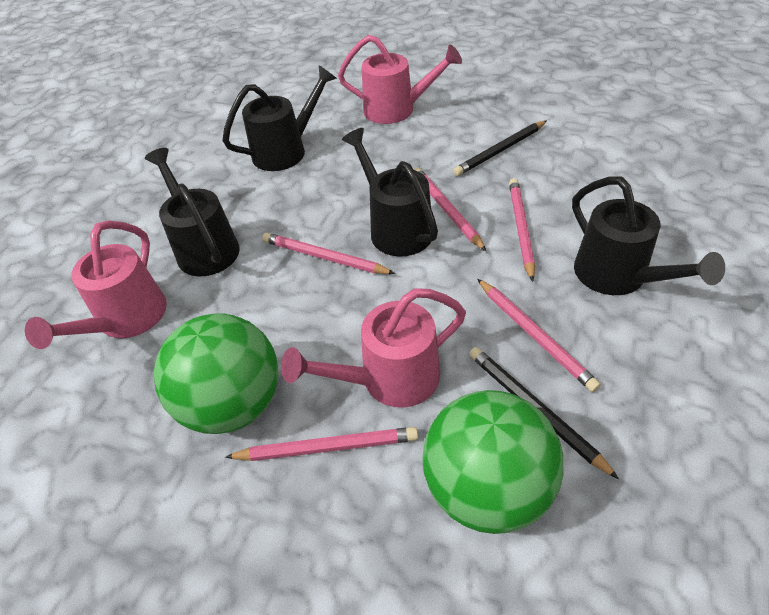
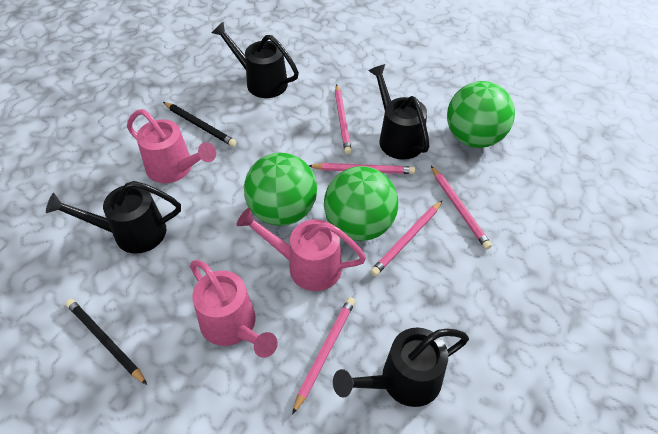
green ball: 2 -> 3

